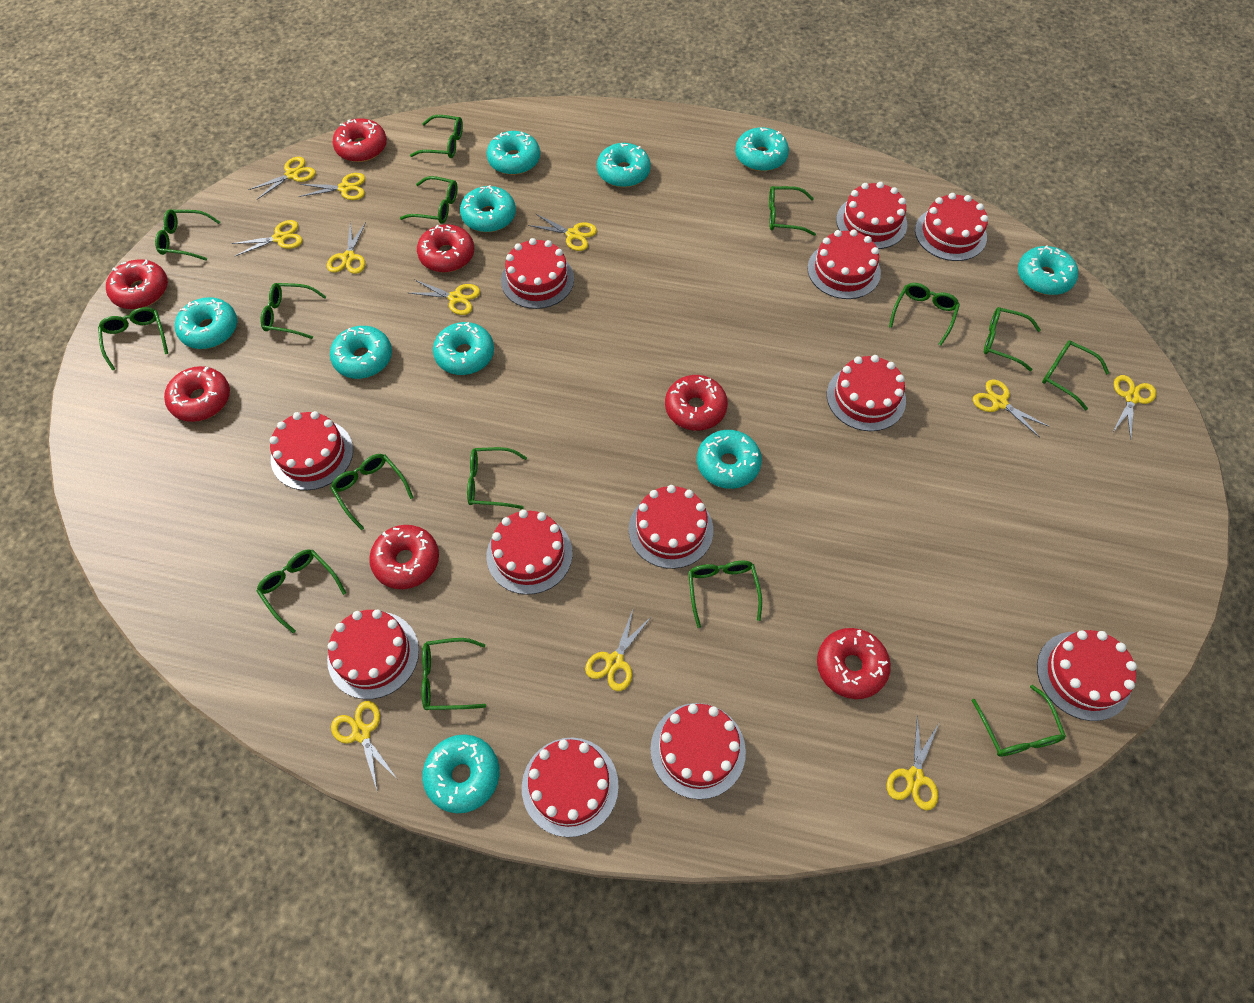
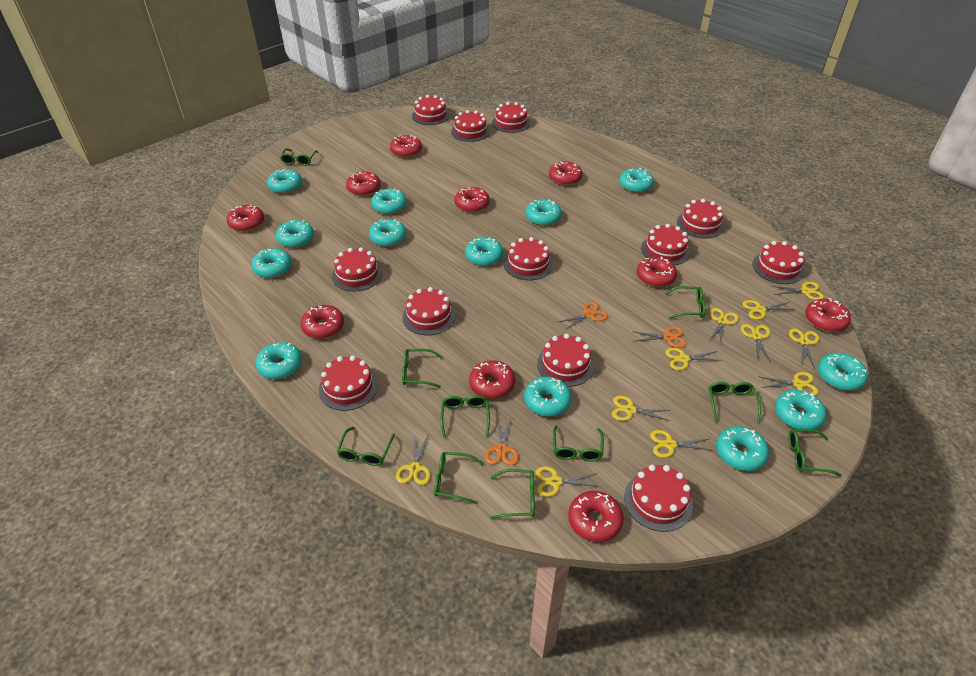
green glasses: 15 -> 10
orange scissors: 0 -> 3
red donut: 7 -> 10
turquoise donut: 10 -> 13

